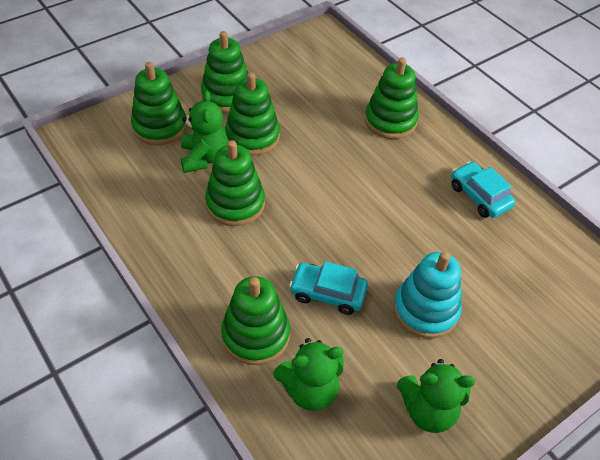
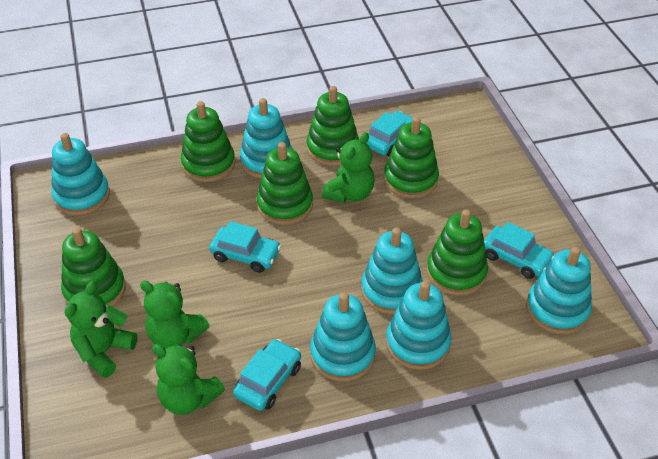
green teddy bear: 3 -> 4
turquoise car: 2 -> 4
turquoise stacking toy: 1 -> 6

